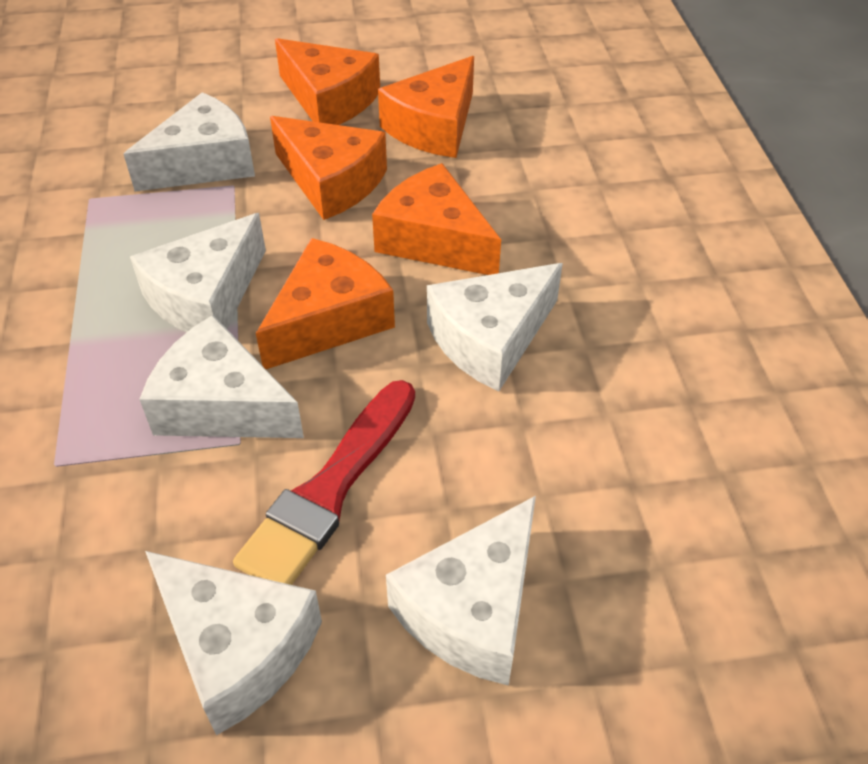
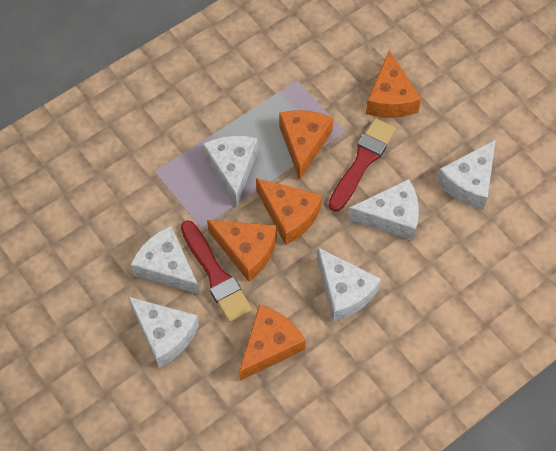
red brush: 1 -> 2

